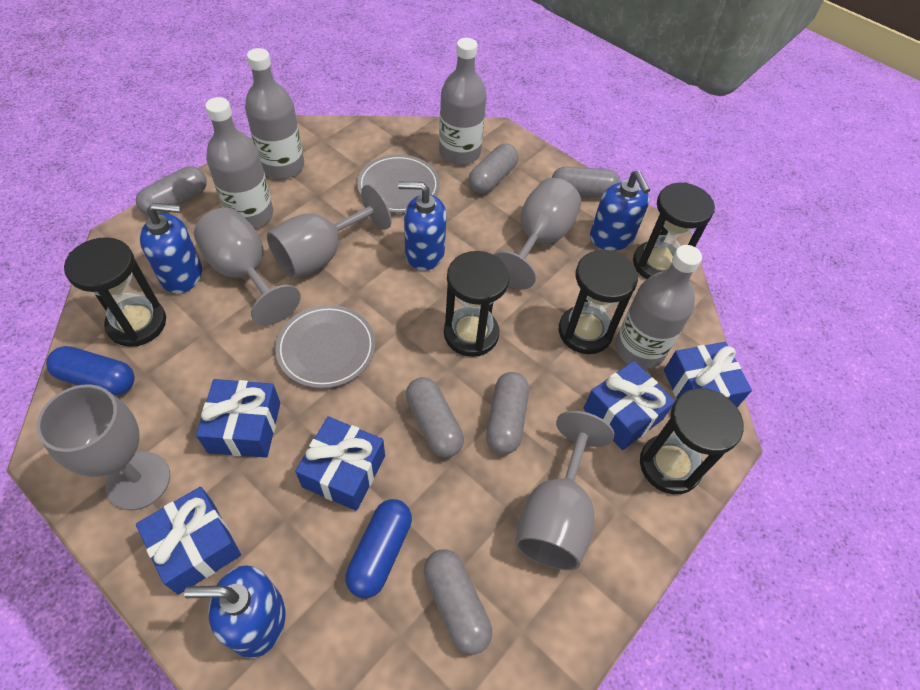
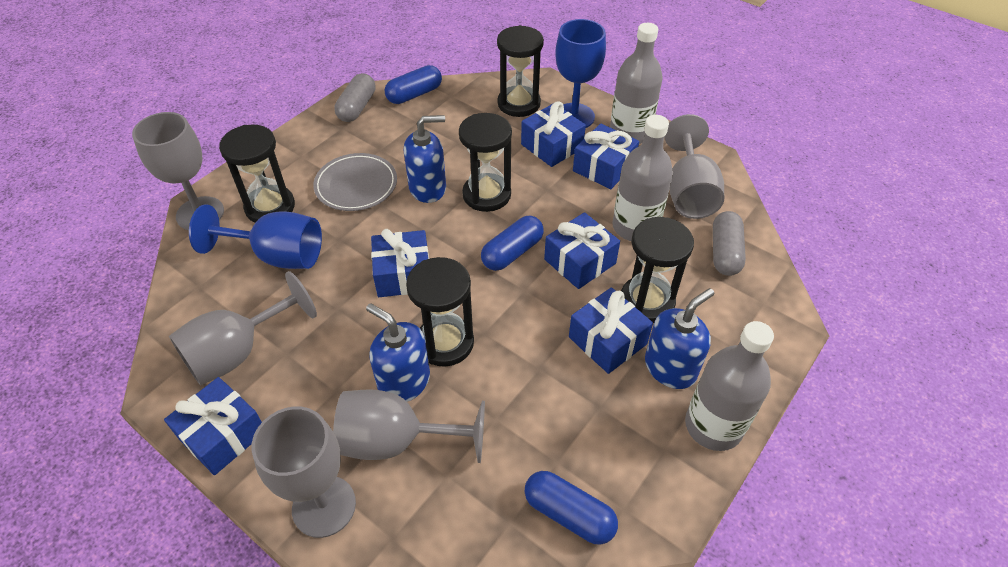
blue capsule: 2 -> 3
blue gift: 5 -> 6
blue goblet: 0 -> 2
blue soap dispenser: 4 -> 3
grey bottle: 4 -> 3
grey capsule: 6 -> 2
grey plate: 2 -> 1

